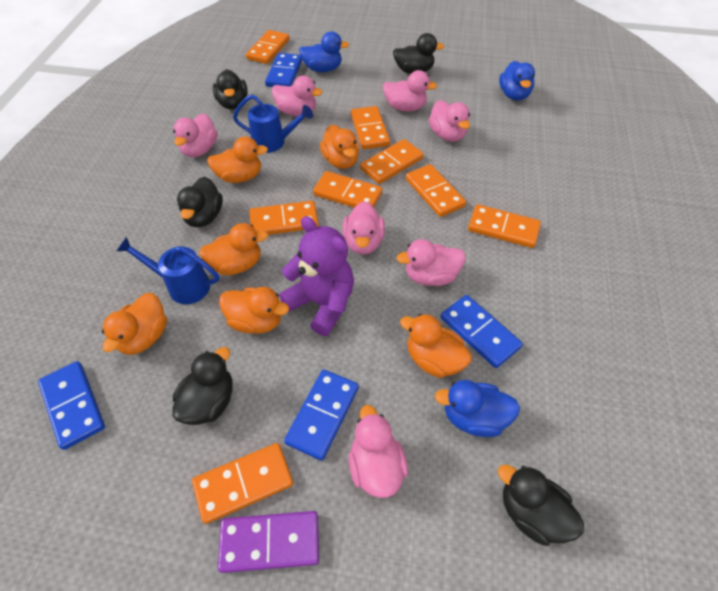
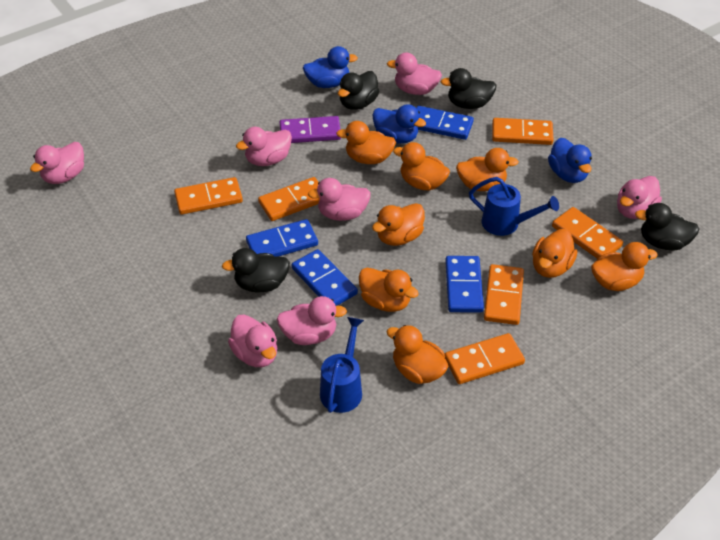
black duck: 5 -> 4
orange domino: 8 -> 6
orange duck: 6 -> 8
purple teddy bear: 1 -> 0

